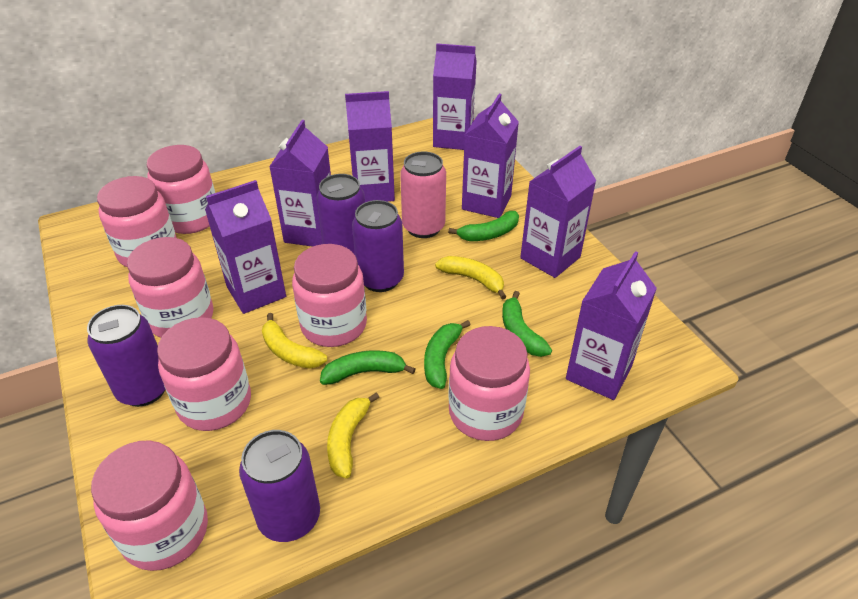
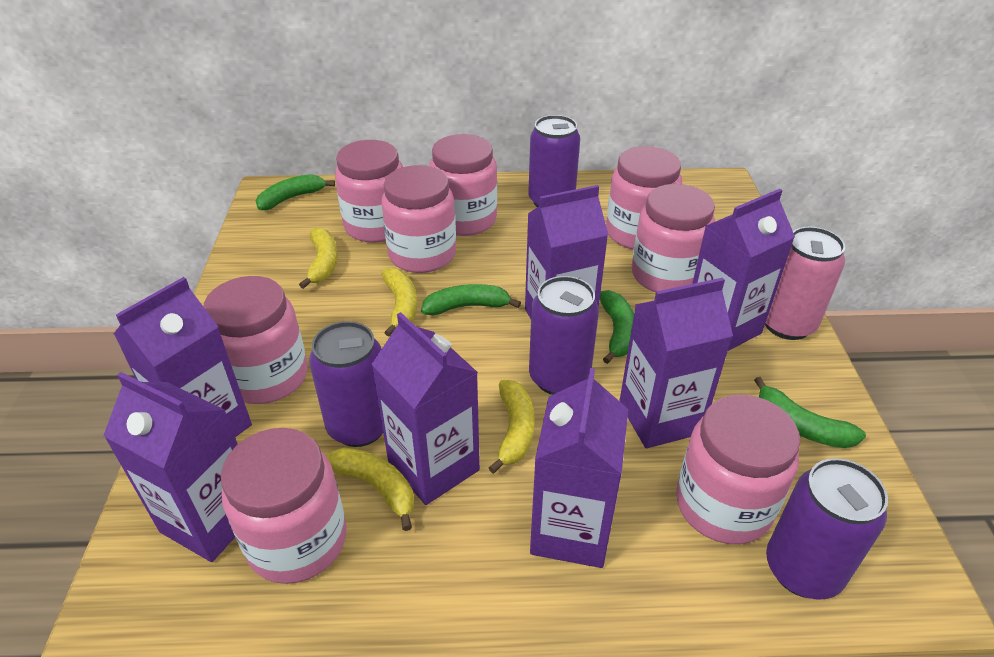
pink jar: 7 -> 8
yellow banana: 3 -> 4

